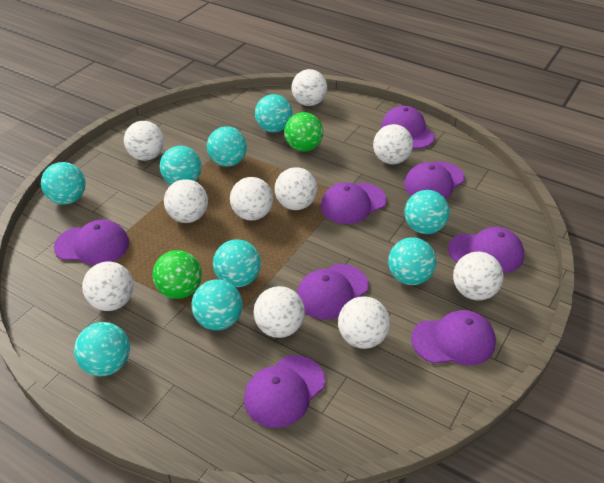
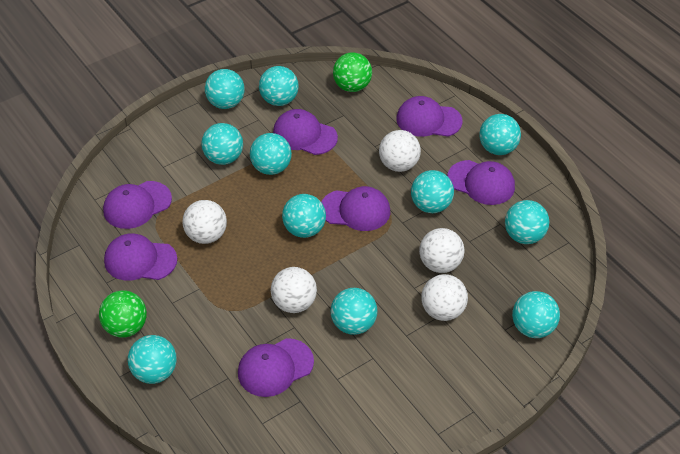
purple cap: 8 -> 7
turquoise ball: 9 -> 11
white ball: 10 -> 5

